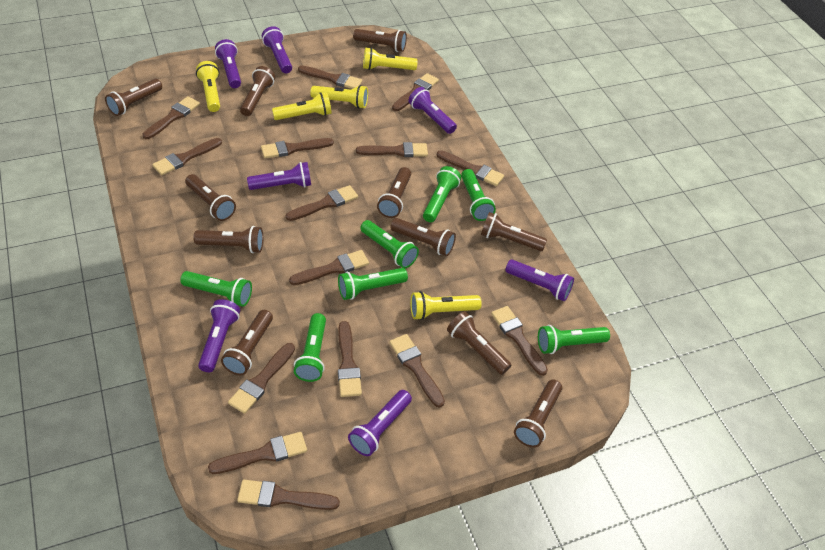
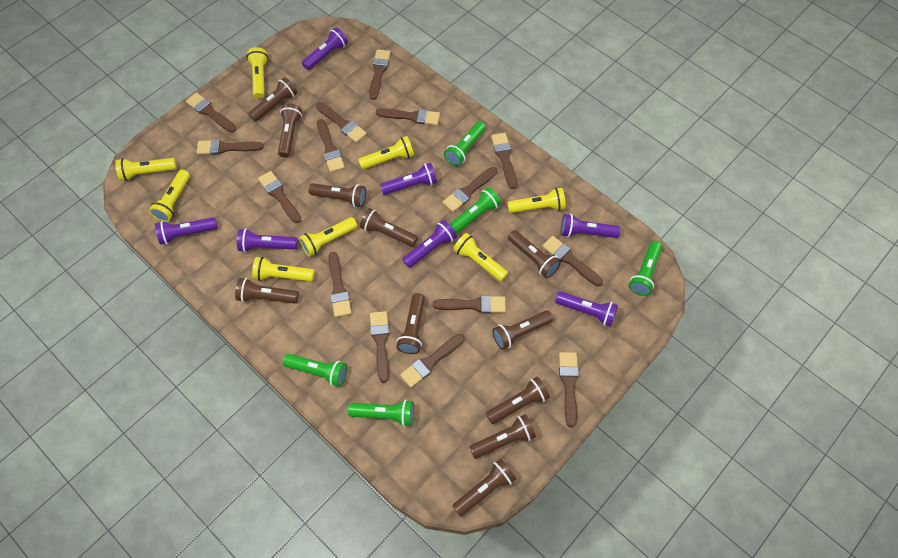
green flashlight: 7 -> 5
yellow flashlight: 5 -> 8

